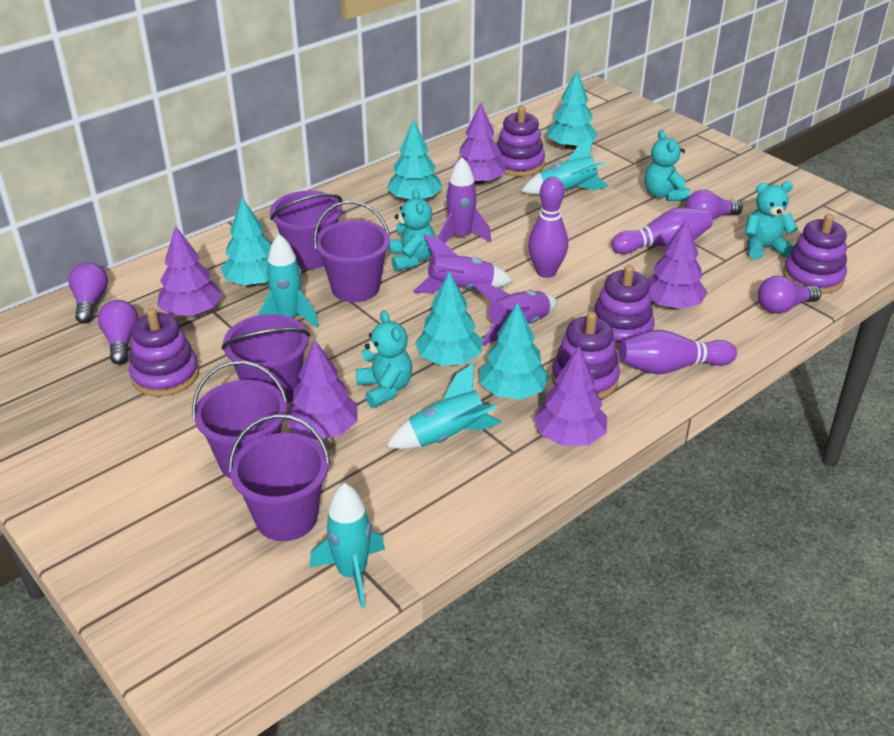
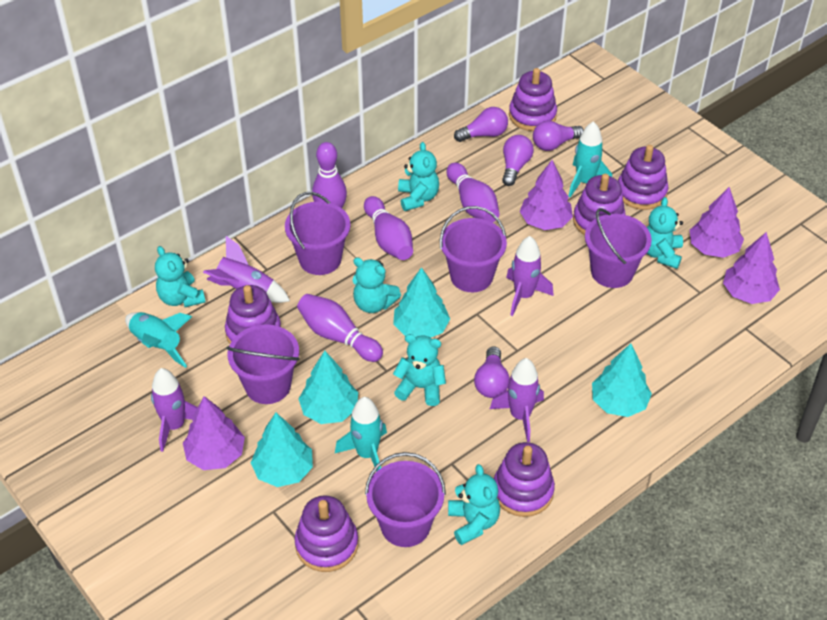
purple bowling pin: 3 -> 4
purple rocket: 3 -> 4
purple stacking toy: 5 -> 6
purple tree: 5 -> 4
turquoise rocket: 4 -> 3
turquoise teddy bear: 4 -> 6
turquoise tree: 5 -> 4

